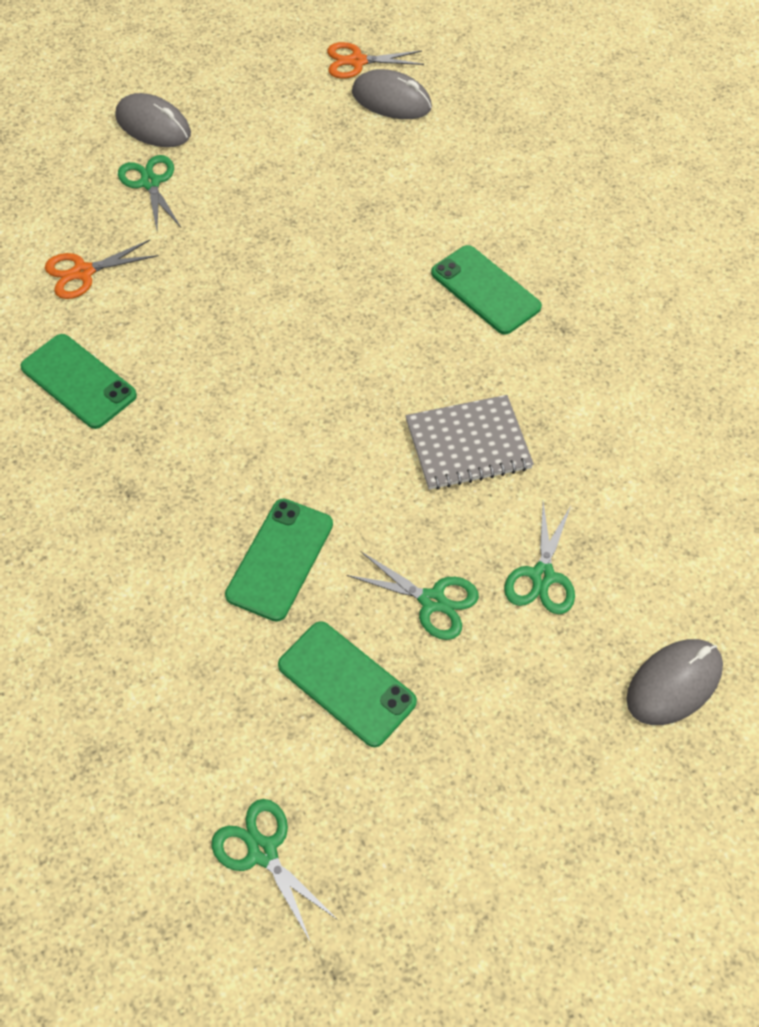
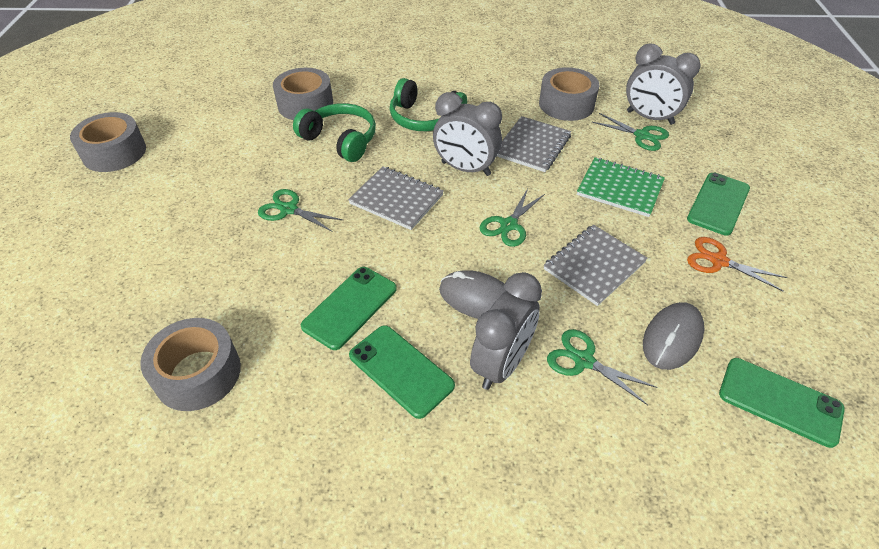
green headphones: 0 -> 2
green notebook: 0 -> 1
grey clock: 0 -> 3
grey mouse: 3 -> 2
grey notebook: 1 -> 3
grey tape: 0 -> 4
orange scissors: 2 -> 1

